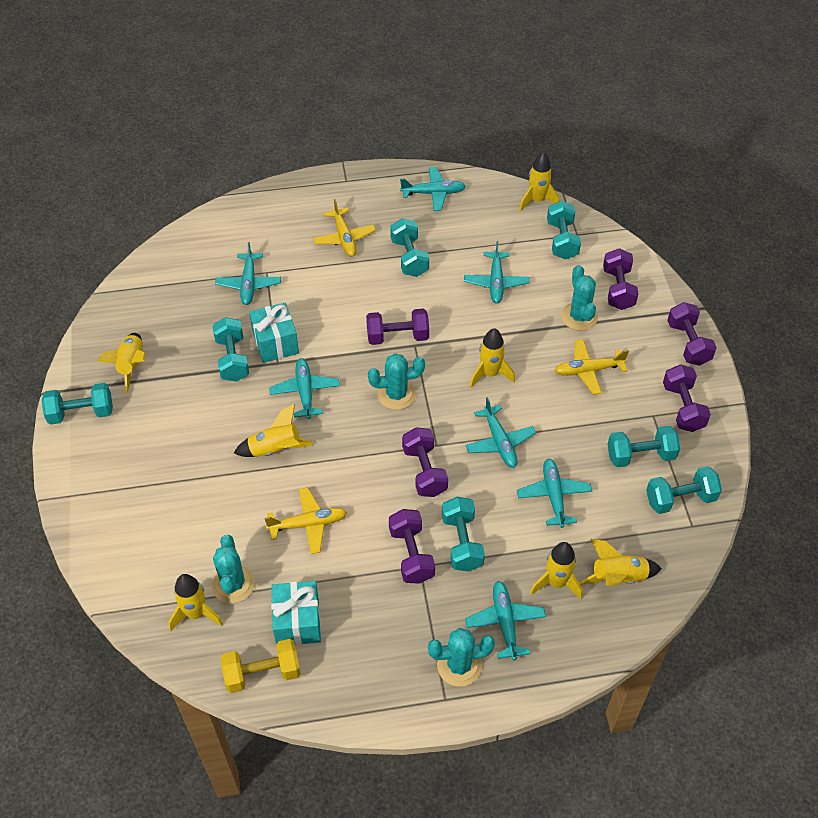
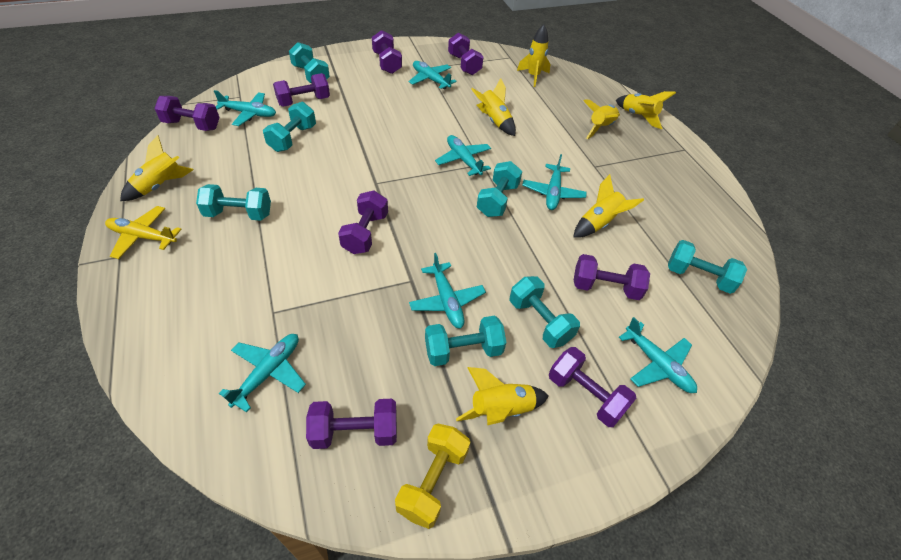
purple dumbbell: 6 -> 8
turquoise cactus: 4 -> 0
turquoise gift: 2 -> 0
yellow plane: 3 -> 1

